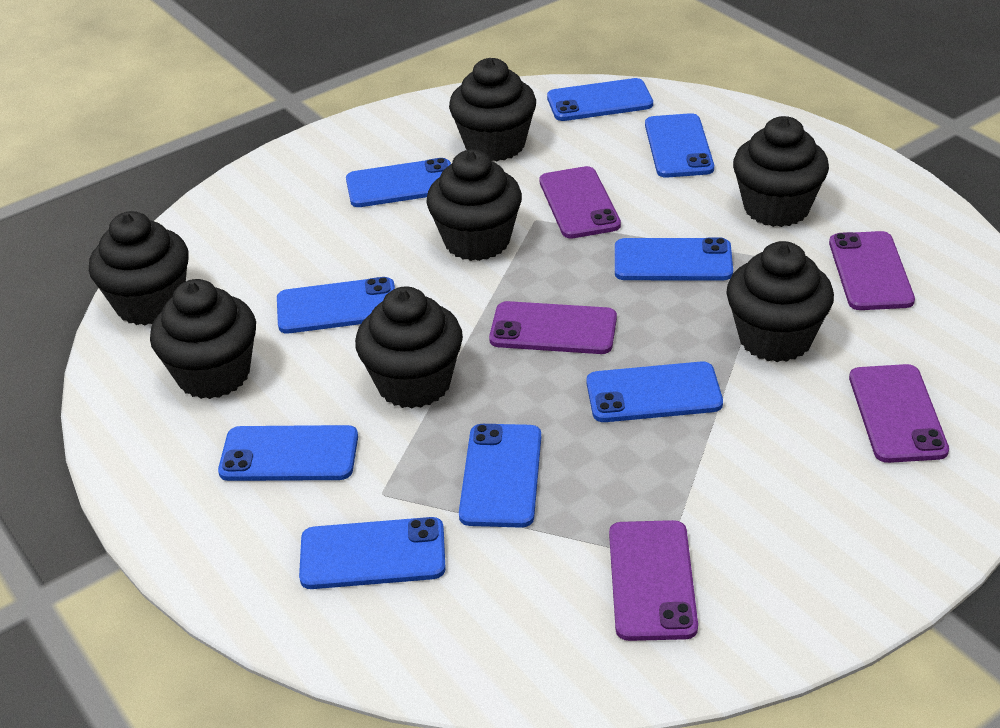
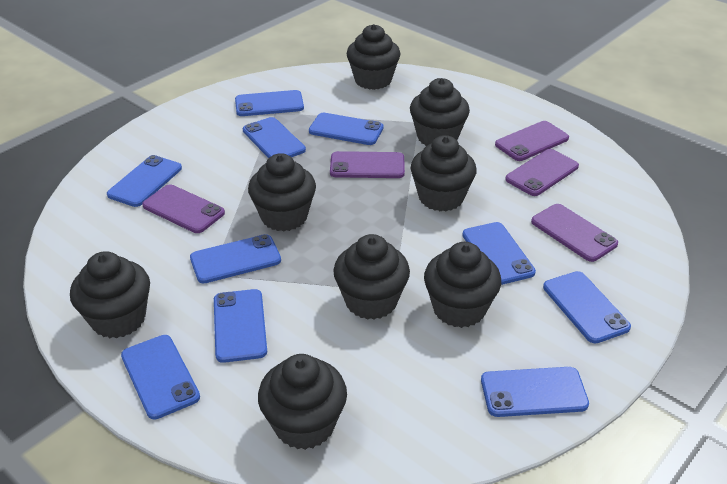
black cupcake: 7 -> 8
blue phone: 9 -> 10

